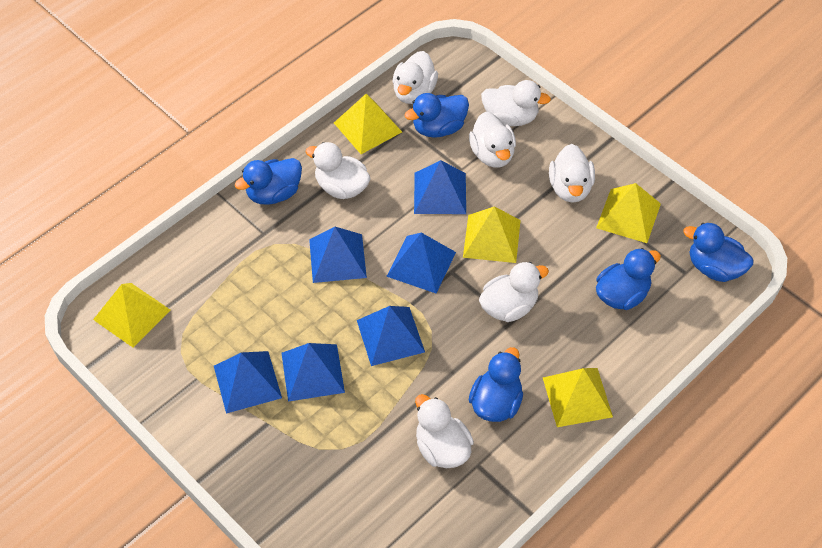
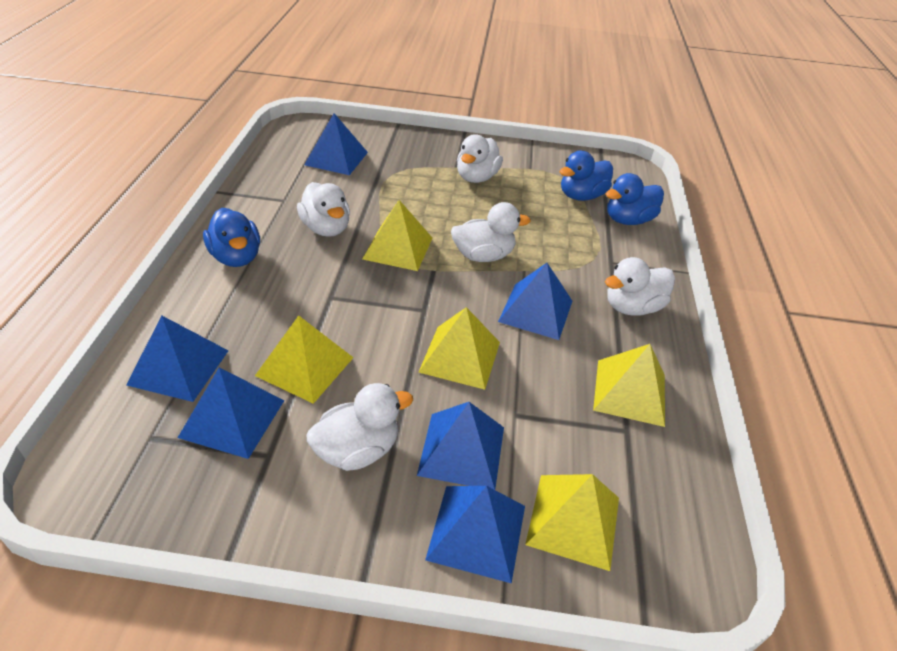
blue duck: 5 -> 3
white duck: 7 -> 5

